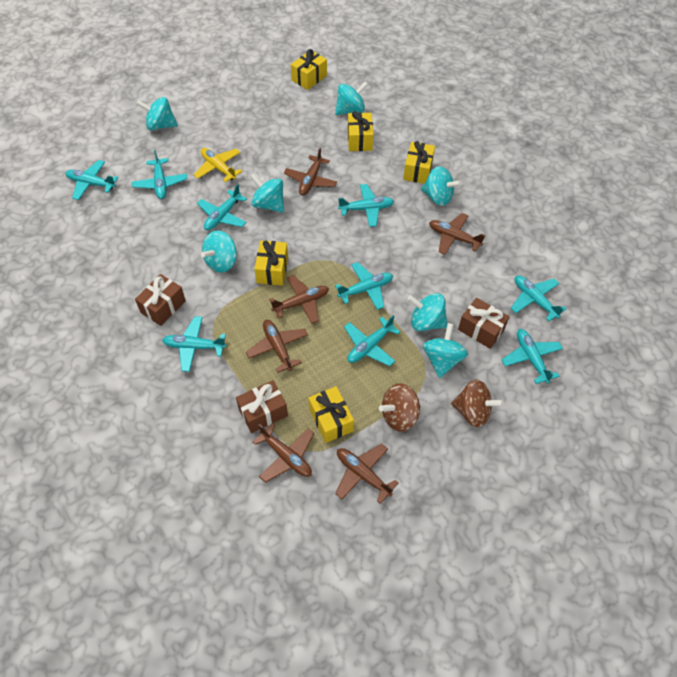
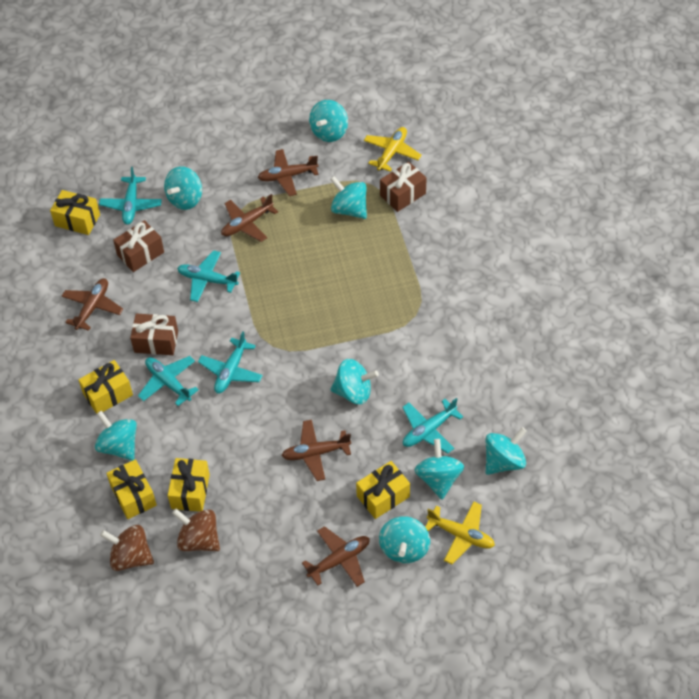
brown plane: 6 -> 5
turquoise plane: 9 -> 5
turquoise spinning top: 7 -> 8
yellow plane: 1 -> 2

